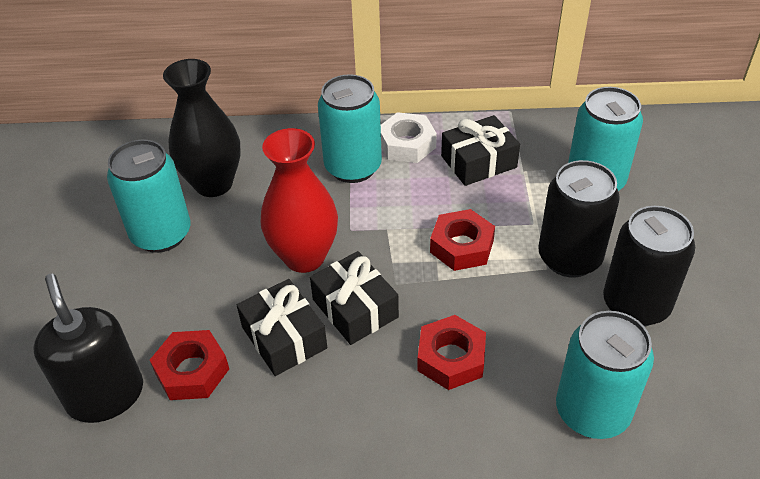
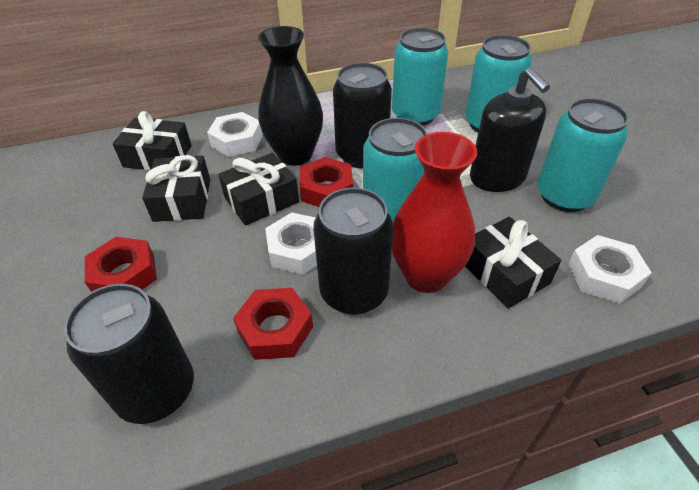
black can: 2 -> 3
black gift: 3 -> 4
white nut: 1 -> 3

